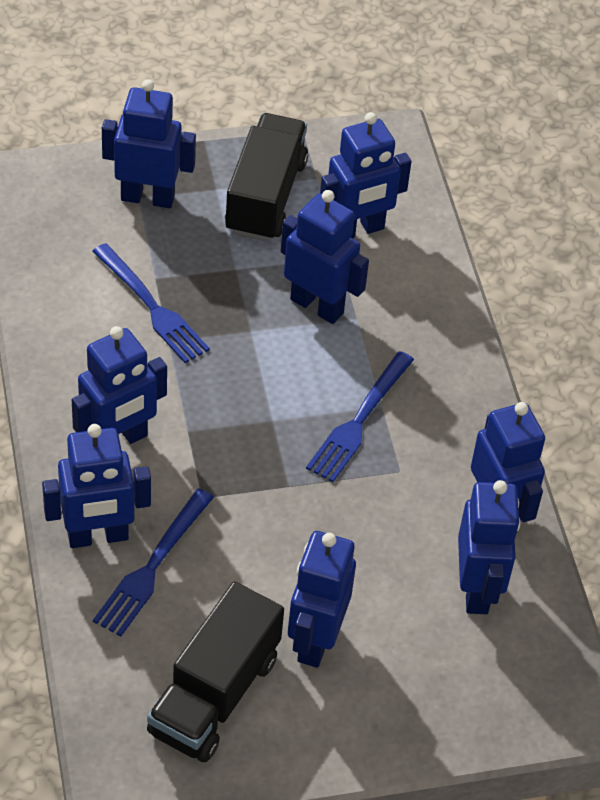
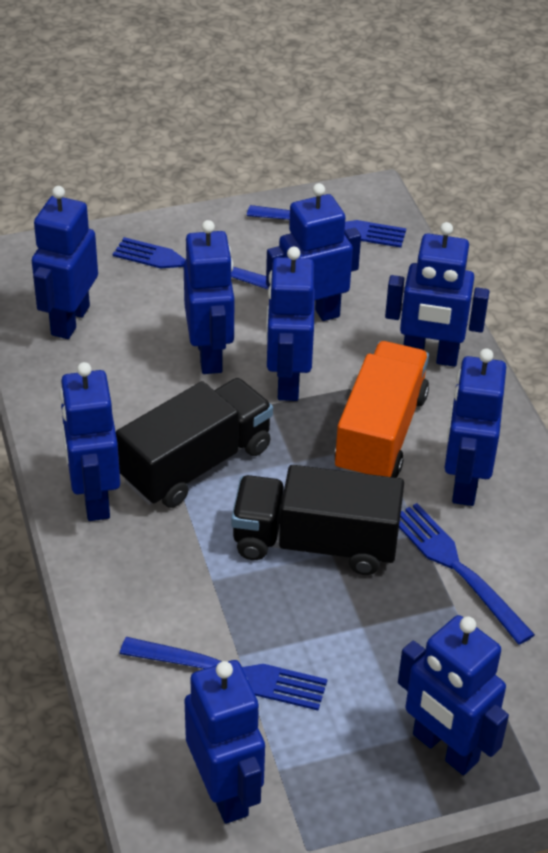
blue fork: 3 -> 4
blue robot: 8 -> 9
orange truck: 0 -> 1

